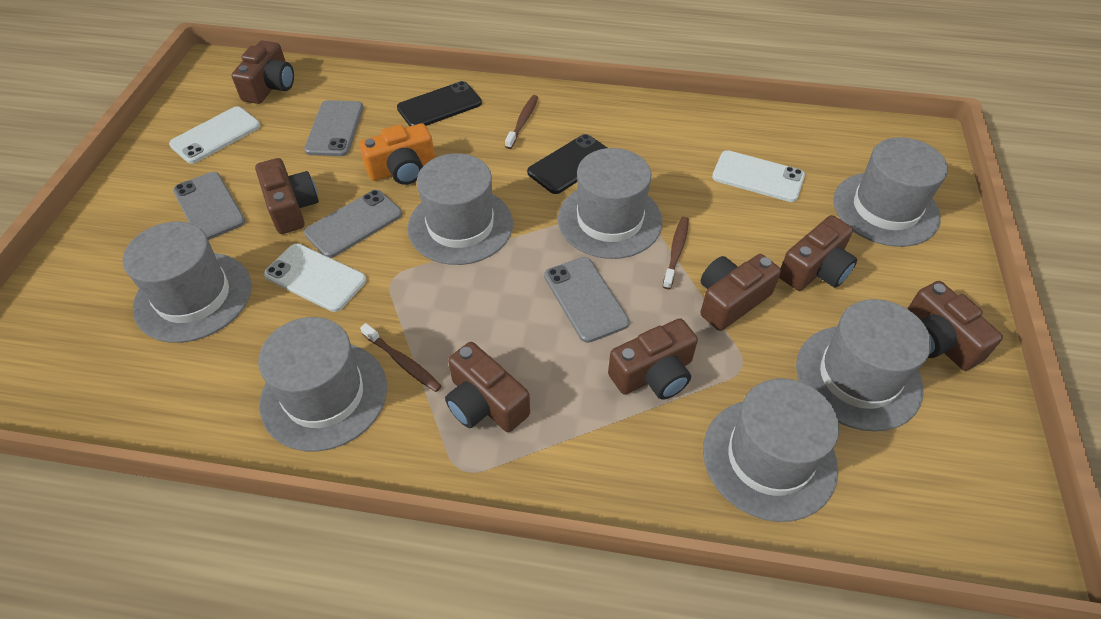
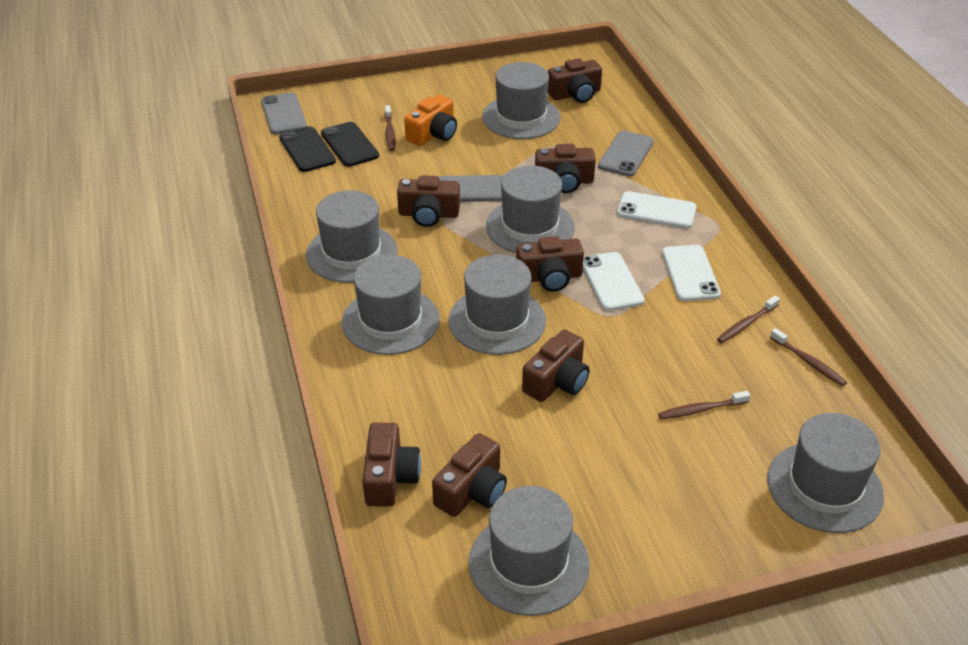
brown toothbrush: 3 -> 4
grey phone: 4 -> 3

